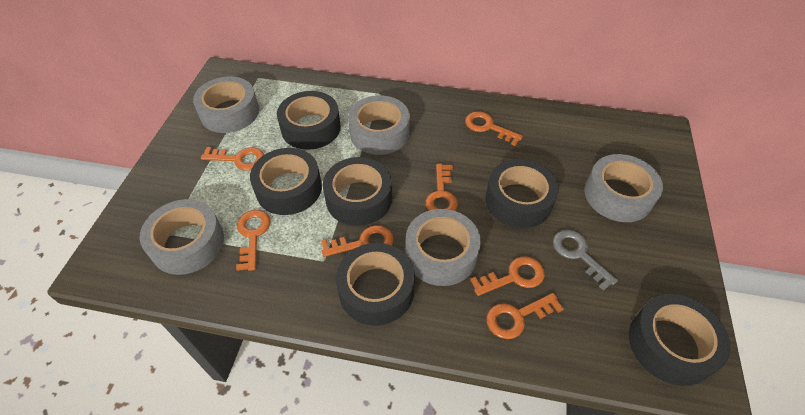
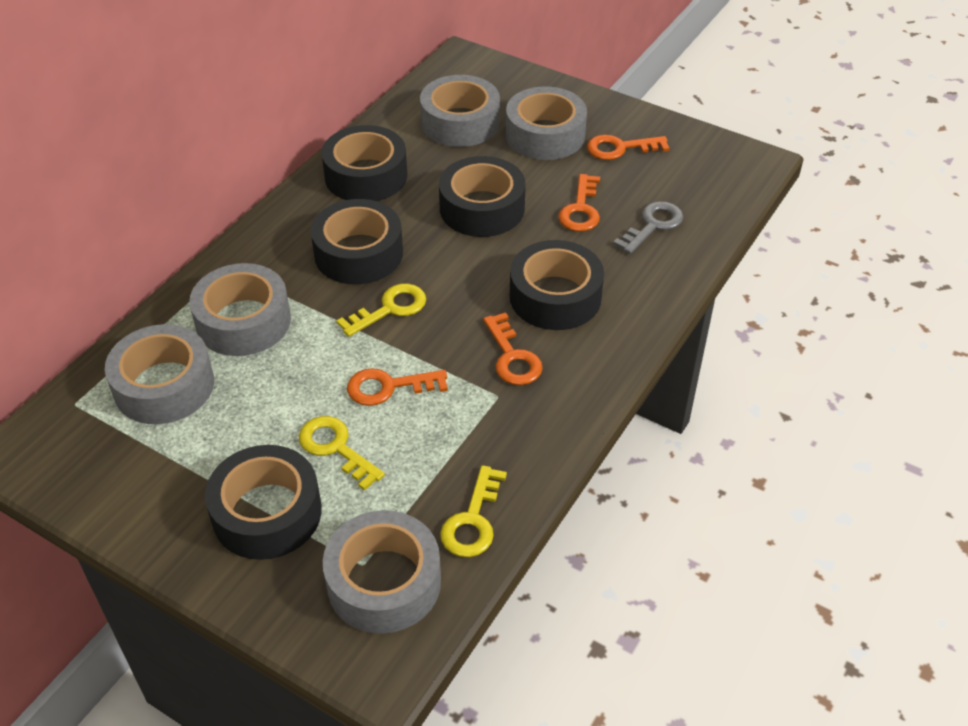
black tape: 6 -> 5
orange key: 7 -> 4
yellow key: 0 -> 3

